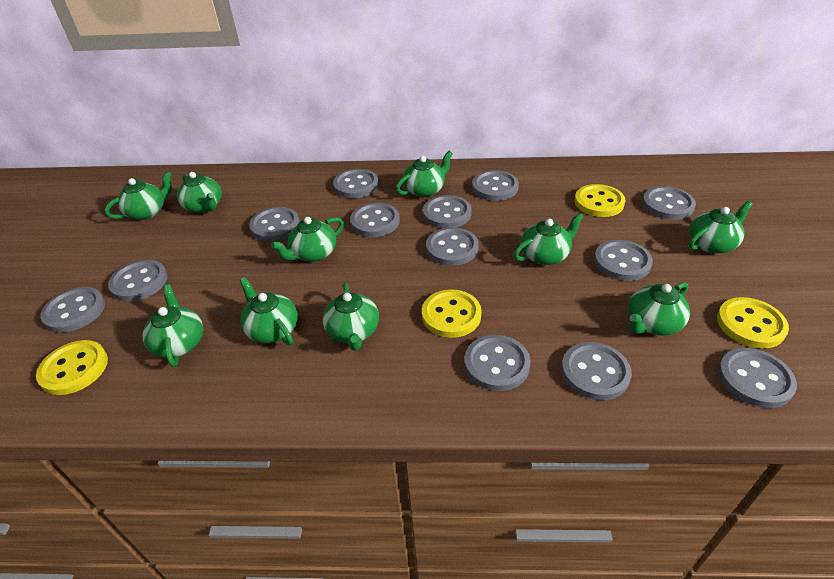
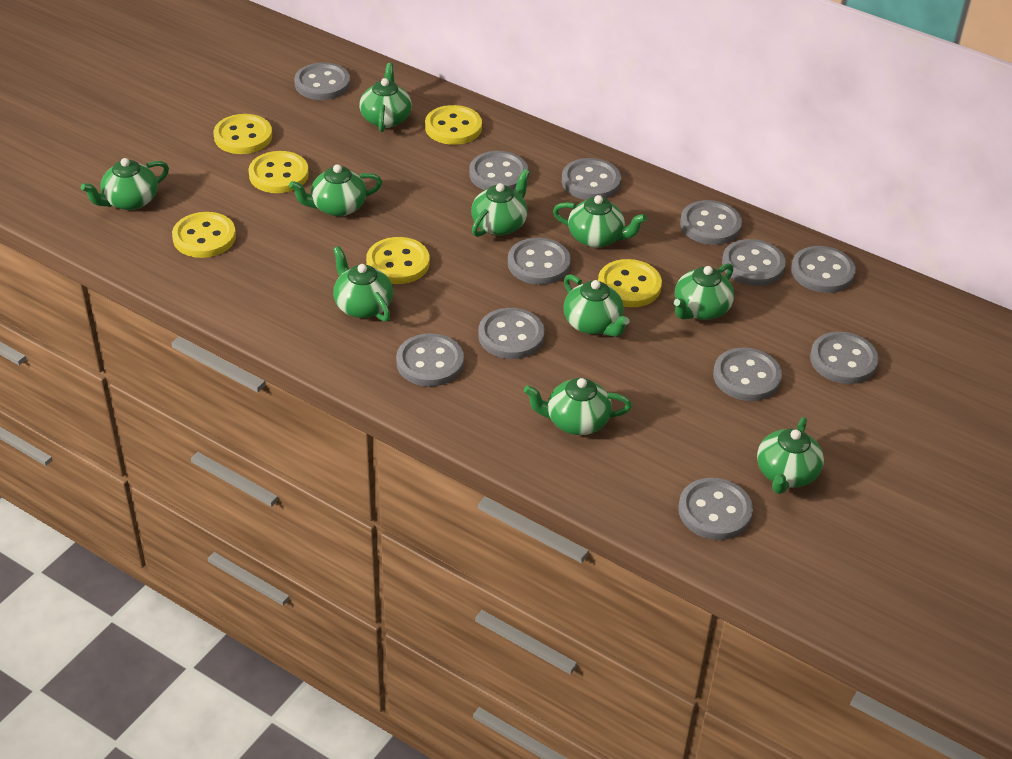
grey button: 13 -> 12
yellow button: 4 -> 6

